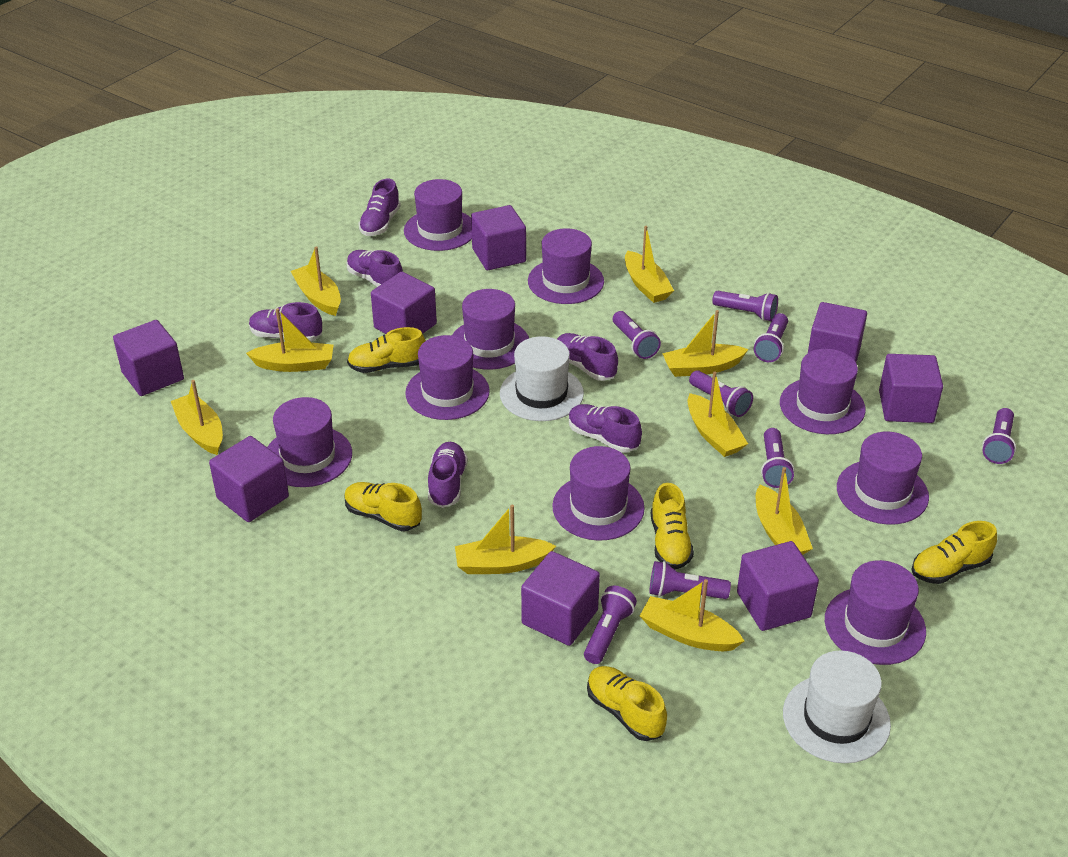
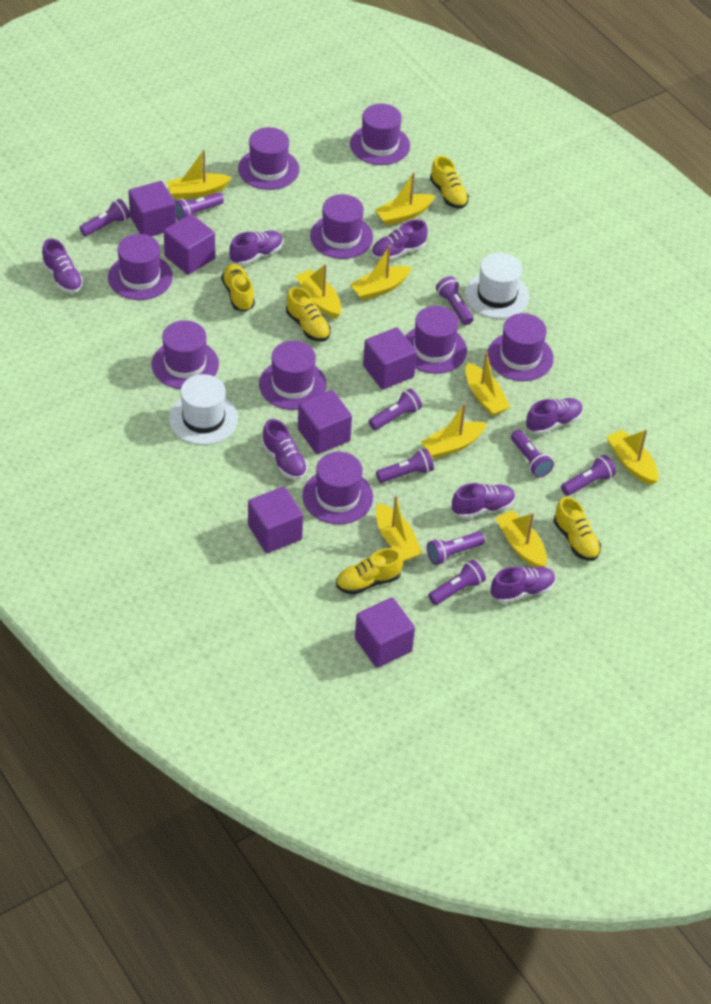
purple cube: 8 -> 6
purple flashlight: 8 -> 9
purple shoe: 6 -> 7

